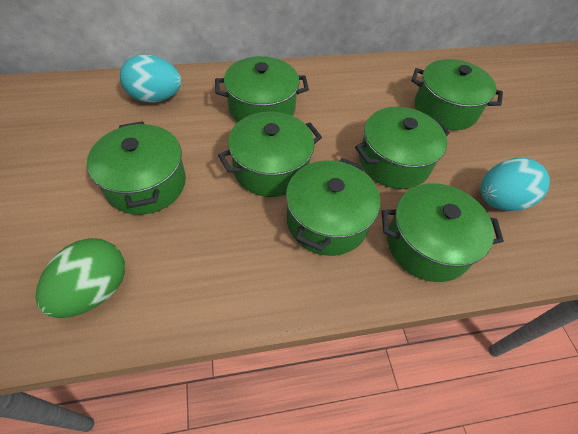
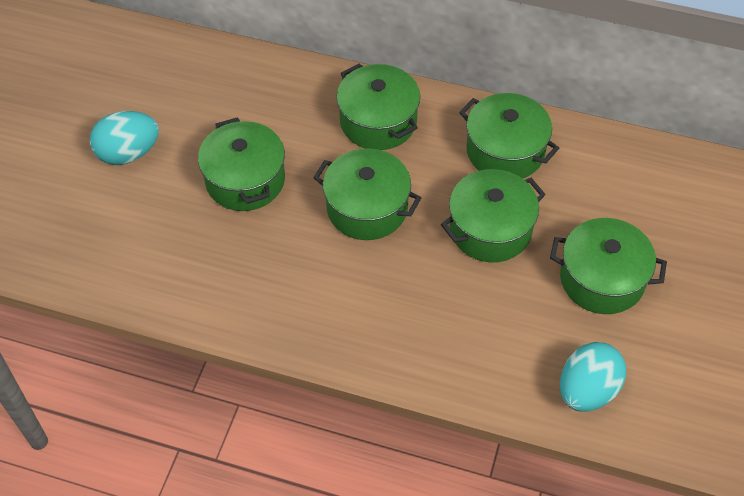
green egg: 1 -> 0
green pot: 7 -> 6

